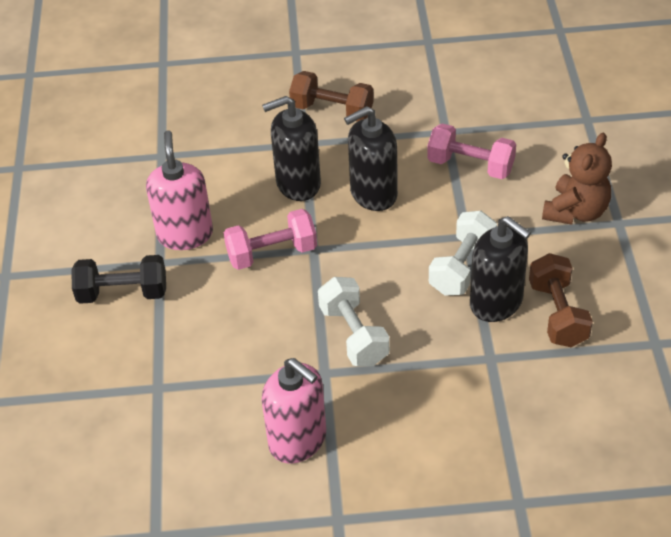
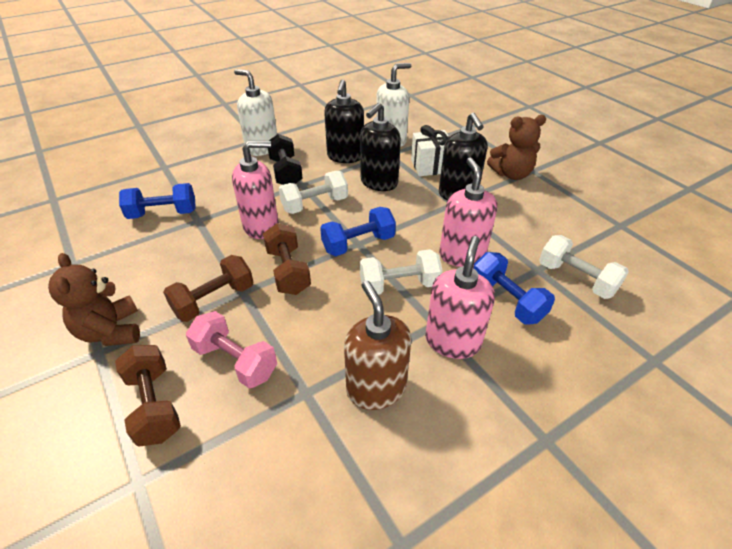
blue dumbbell: 0 -> 3
brown dumbbell: 2 -> 3
brown soap dispenser: 0 -> 1
brown teddy bear: 1 -> 2
pink dumbbell: 2 -> 1
pink soap dispenser: 2 -> 3
white dumbbell: 2 -> 3
white gift: 0 -> 1
white soap dispenser: 0 -> 2

